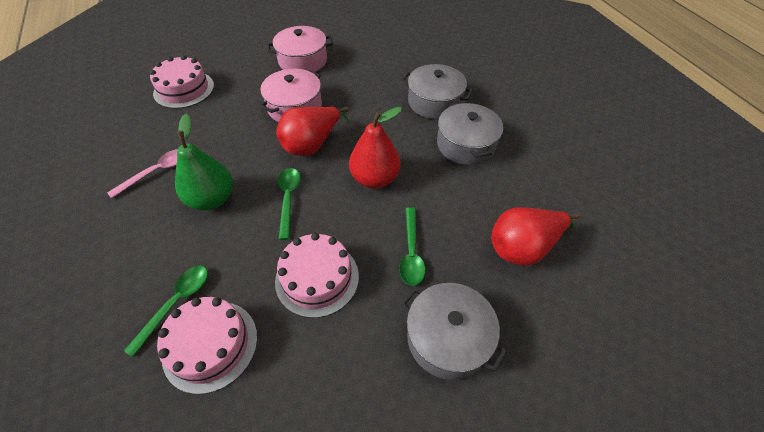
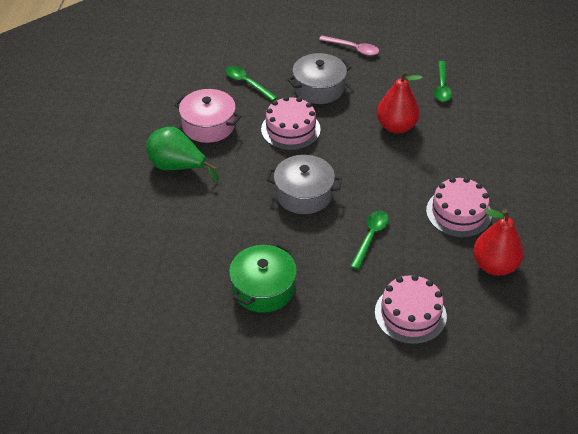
green pot: 0 -> 1
grey pot: 3 -> 2
pink pot: 2 -> 1
red pear: 3 -> 2

